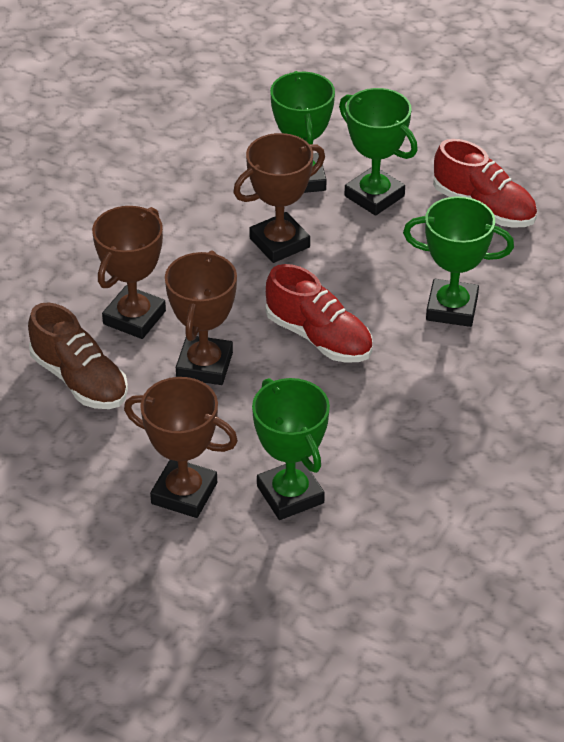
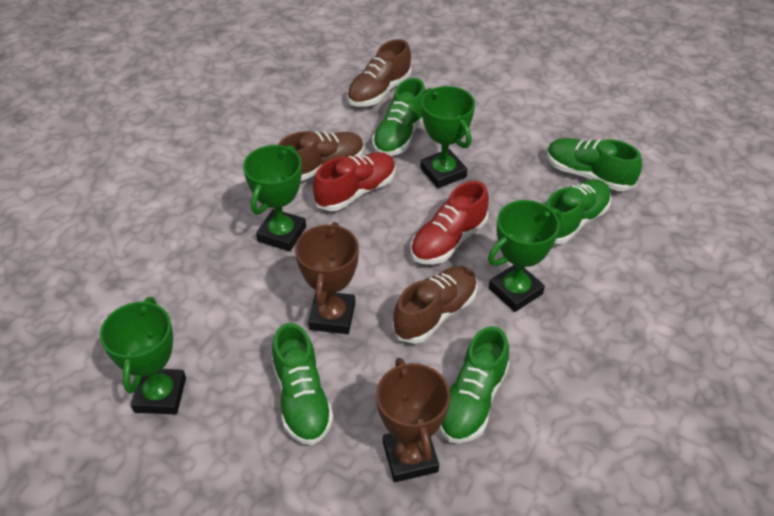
brown shoe: 1 -> 3
brown trophy: 4 -> 2
green shoe: 0 -> 5

